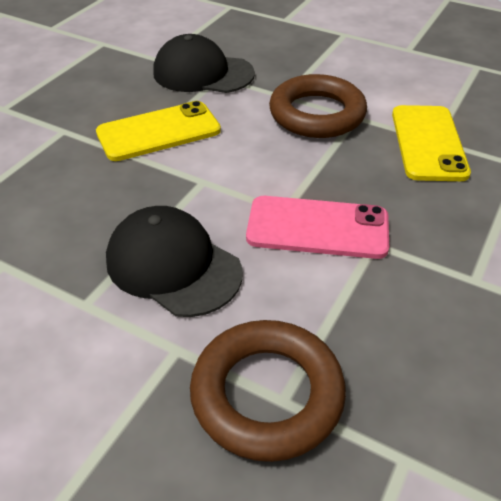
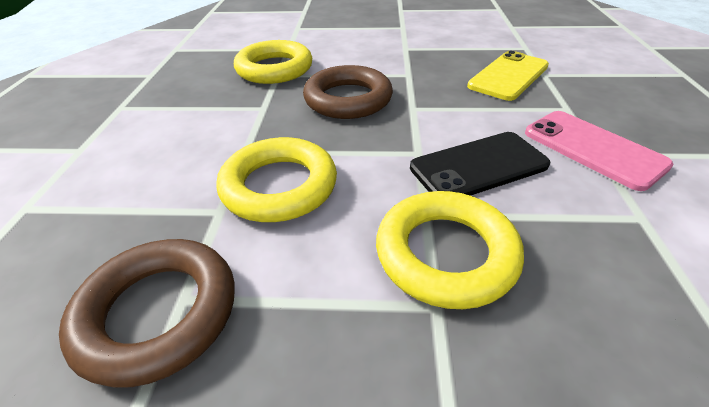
black cap: 2 -> 0
black phone: 0 -> 1
yellow phone: 2 -> 1
yellow ring: 0 -> 3

